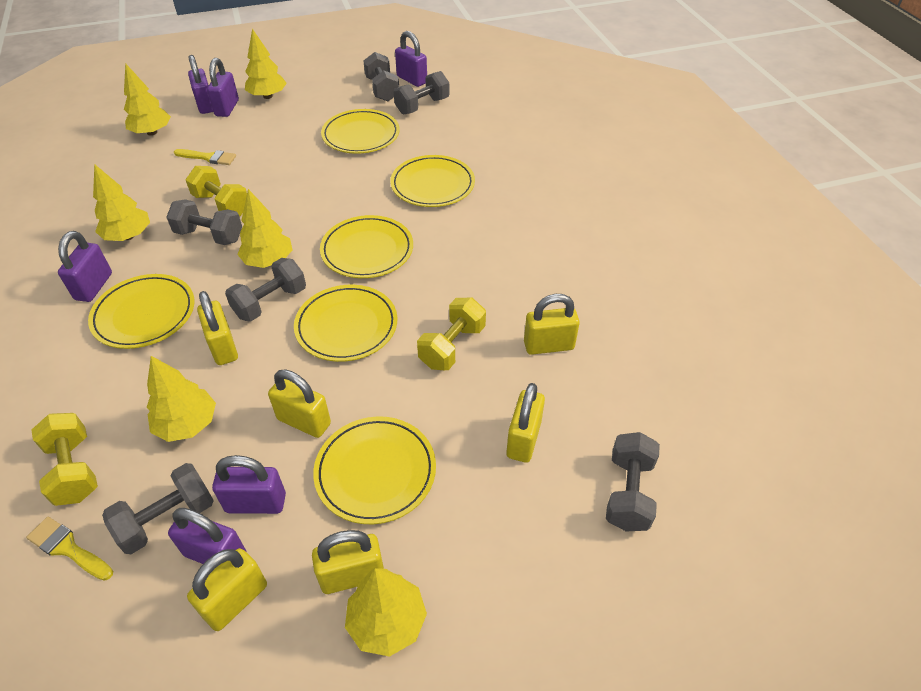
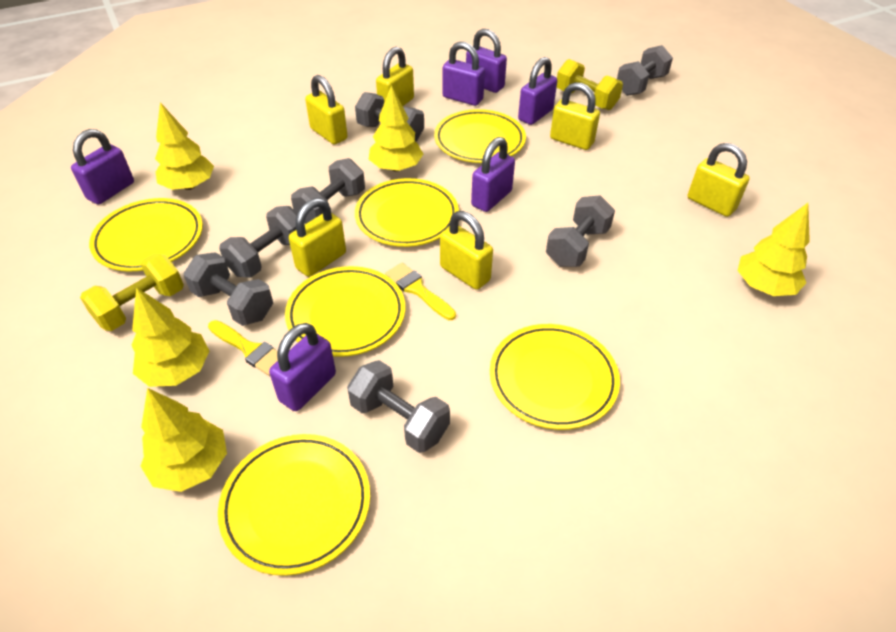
grey dumbbell: 6 -> 7
yellow dumbbell: 3 -> 2
yellow tree: 6 -> 5

